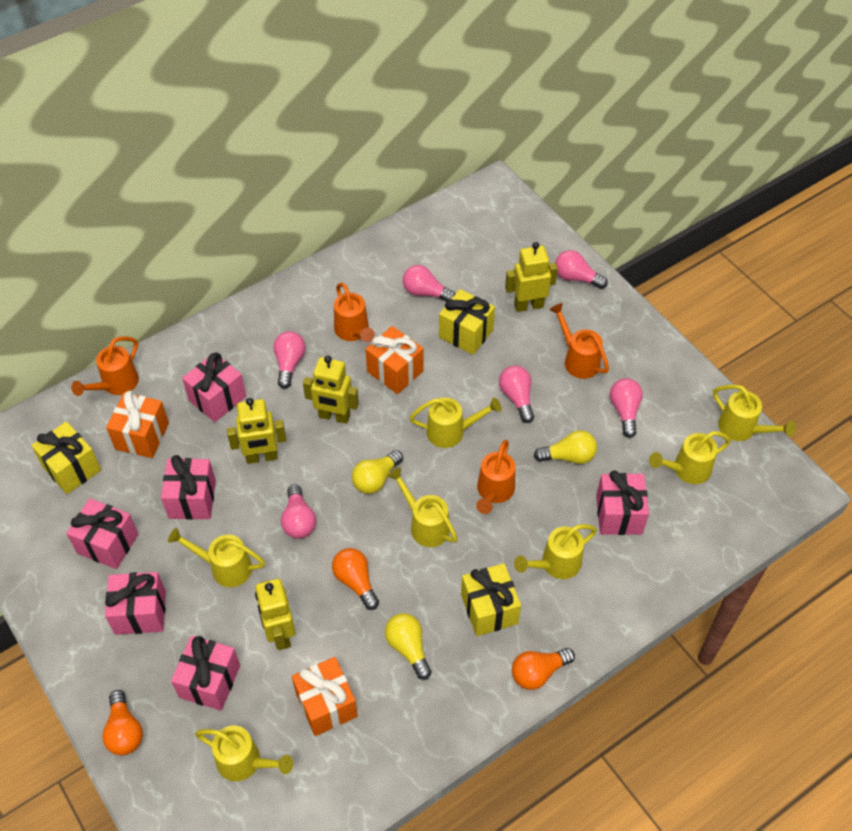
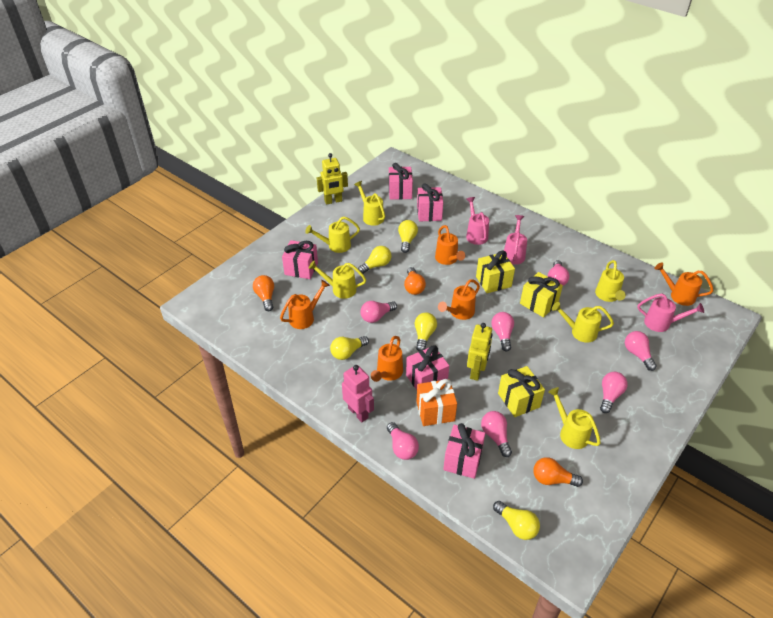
orange gift: 3 -> 1
orange watering can: 4 -> 5
pink gift: 6 -> 5
pink light bulb: 6 -> 7
pink robot: 0 -> 1
pink watering can: 0 -> 3
yellow light bulb: 3 -> 5
yellow robot: 4 -> 2
yellow watering can: 7 -> 6

